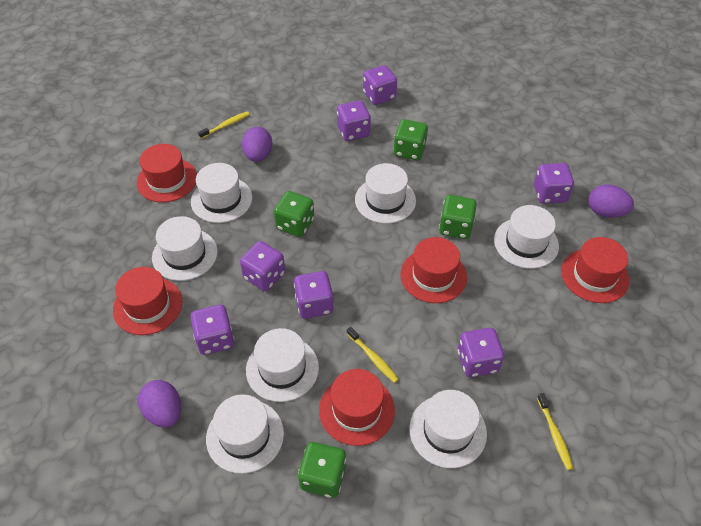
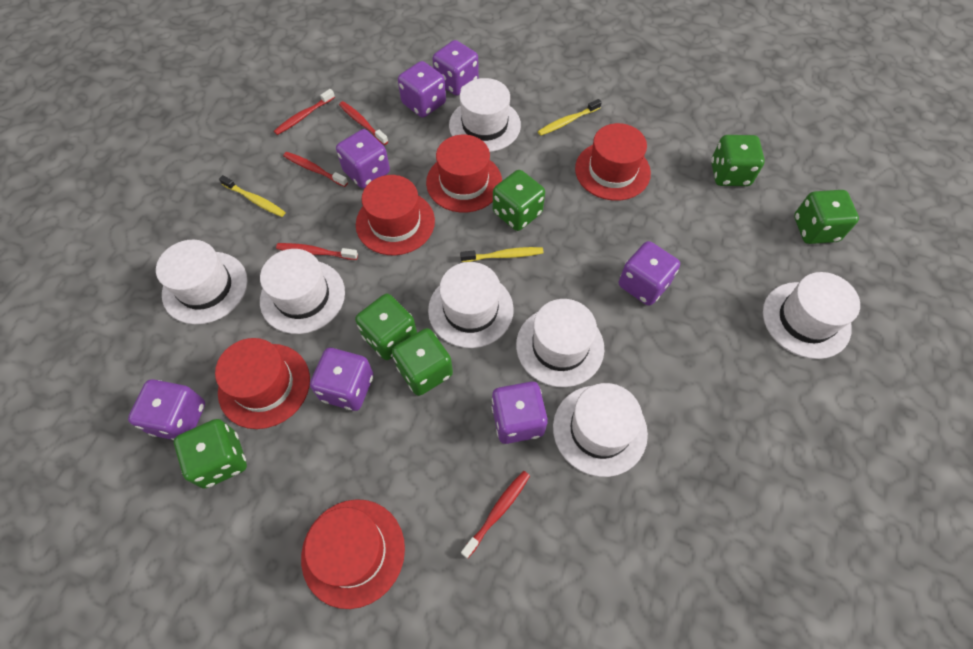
green dice: 4 -> 6
purple egg: 3 -> 0
red toothbrush: 0 -> 5

